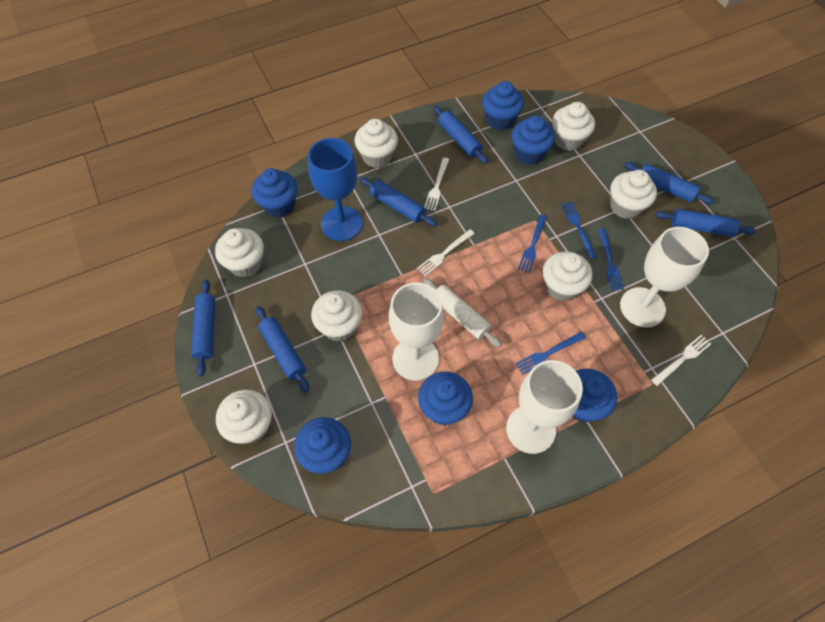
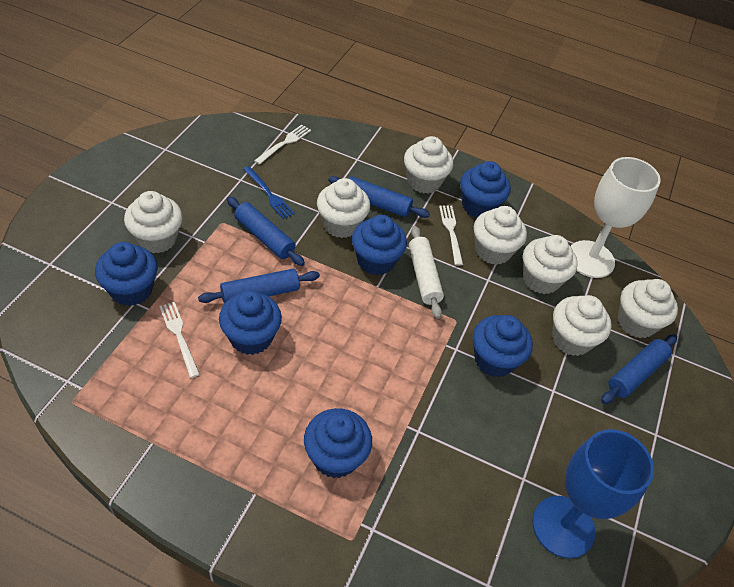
blue fork: 4 -> 1
blue rolling pin: 6 -> 4
white goblet: 3 -> 1

